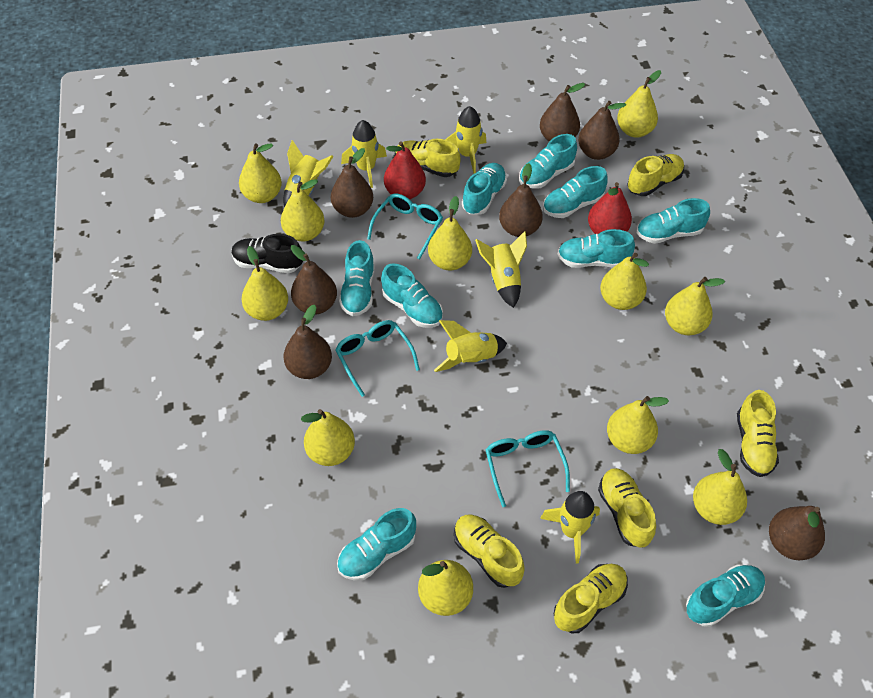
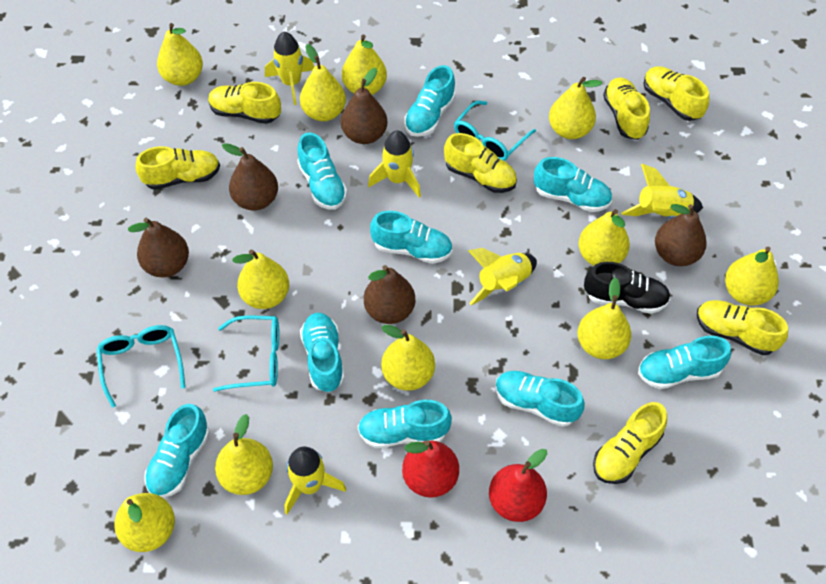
brown pear: 7 -> 5
yellow rocket: 6 -> 5
yellow shoe: 6 -> 7

